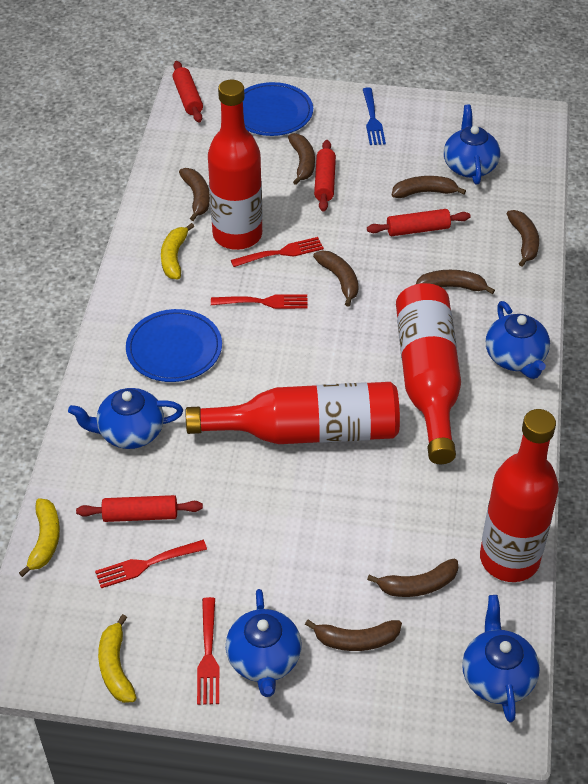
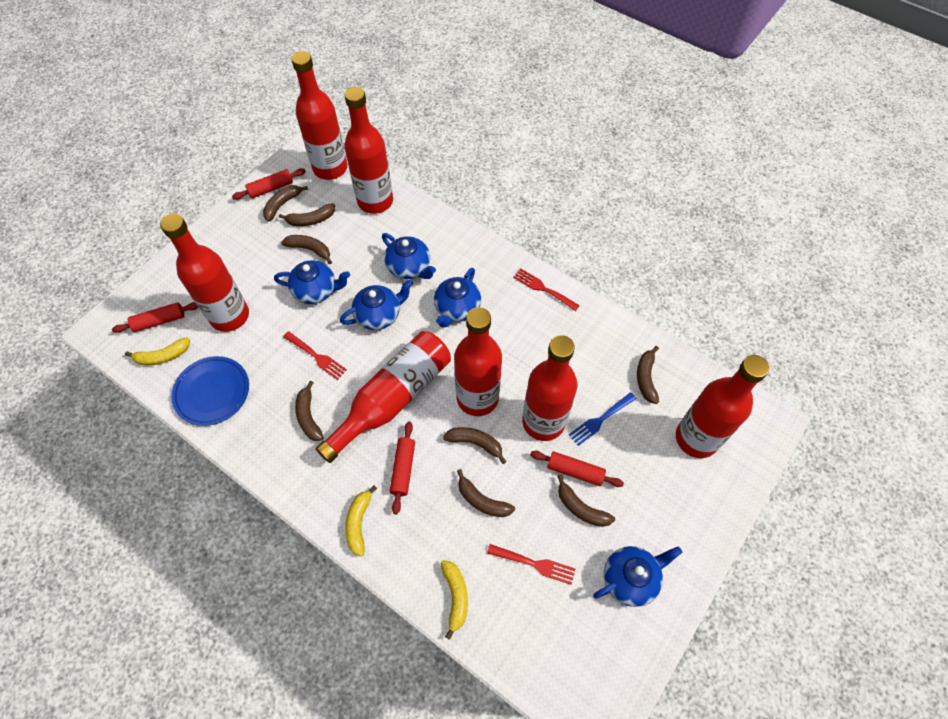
blue plate: 2 -> 1
red bottle: 4 -> 7
red fork: 4 -> 3

